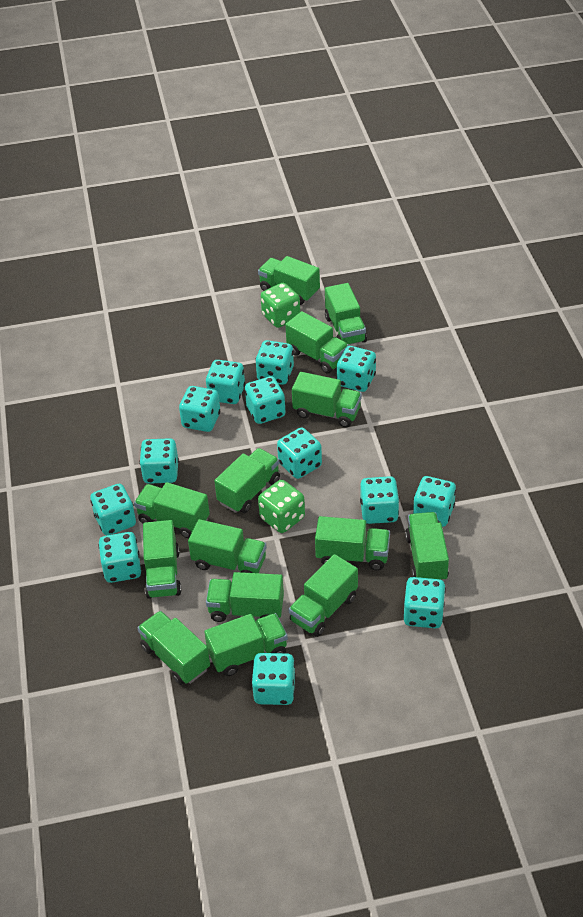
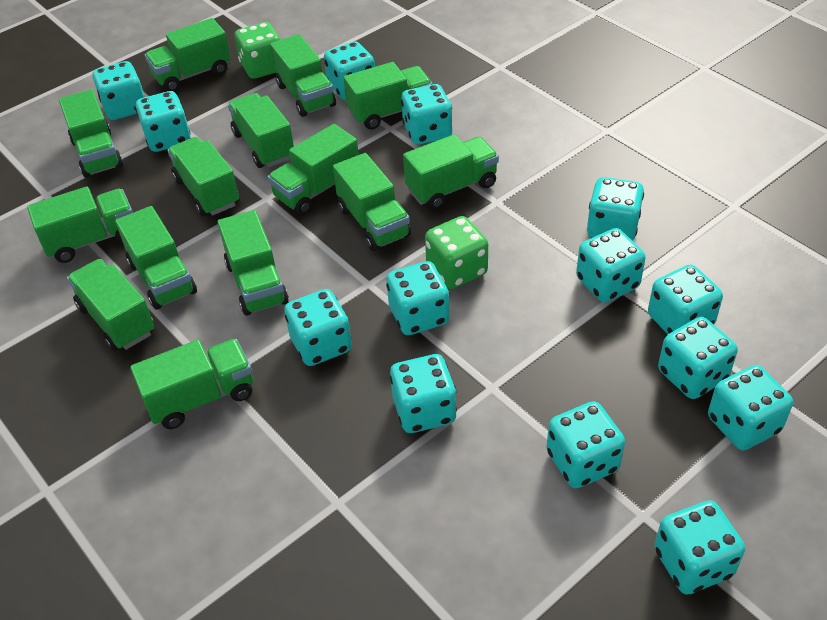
turquoise dice: 13 -> 14

